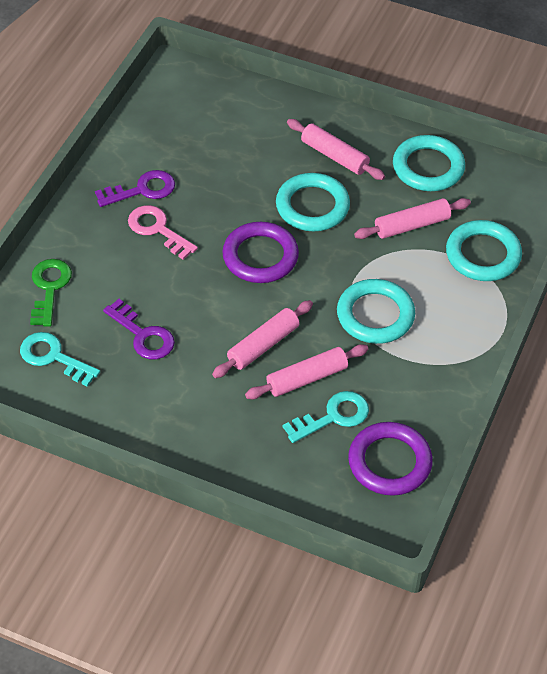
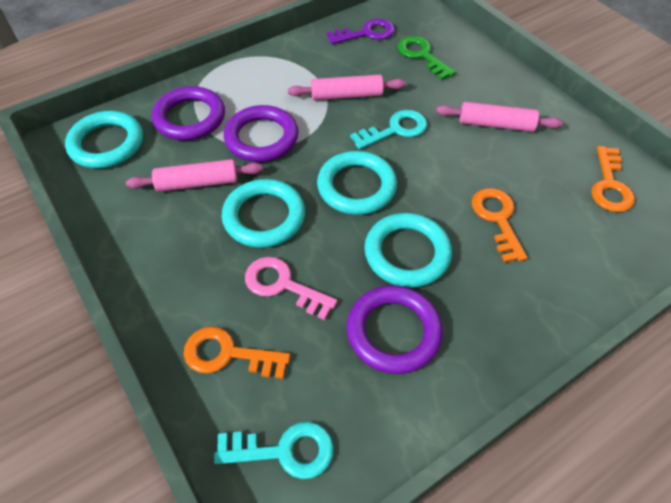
orange key: 0 -> 3
pink rolling pin: 4 -> 3
purple key: 2 -> 1
purple ring: 2 -> 3

